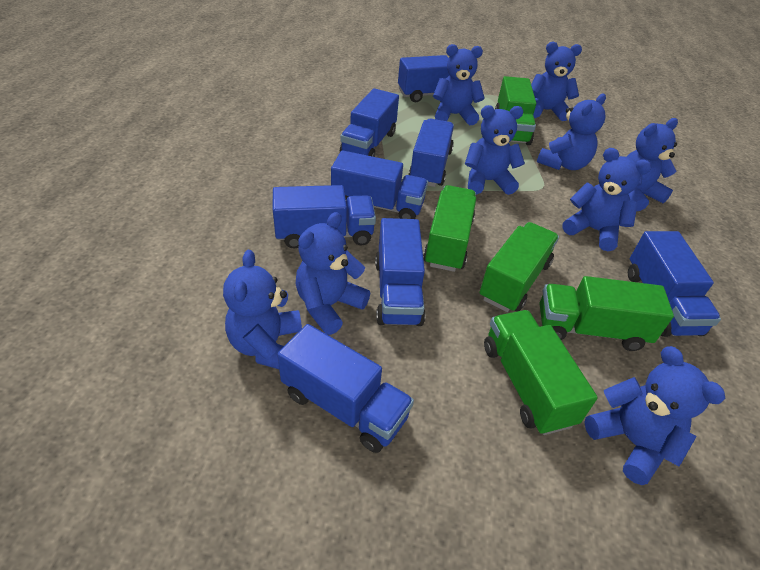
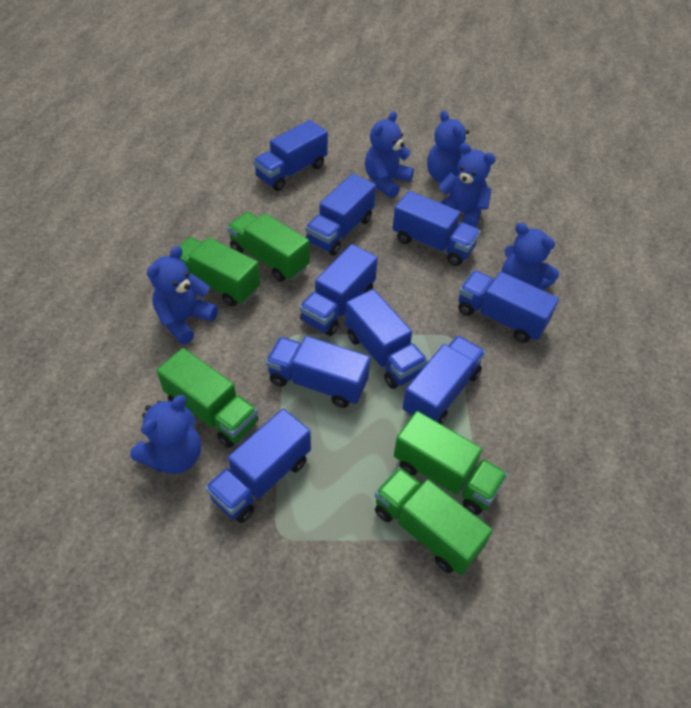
blue teddy bear: 9 -> 6
blue truck: 8 -> 9

